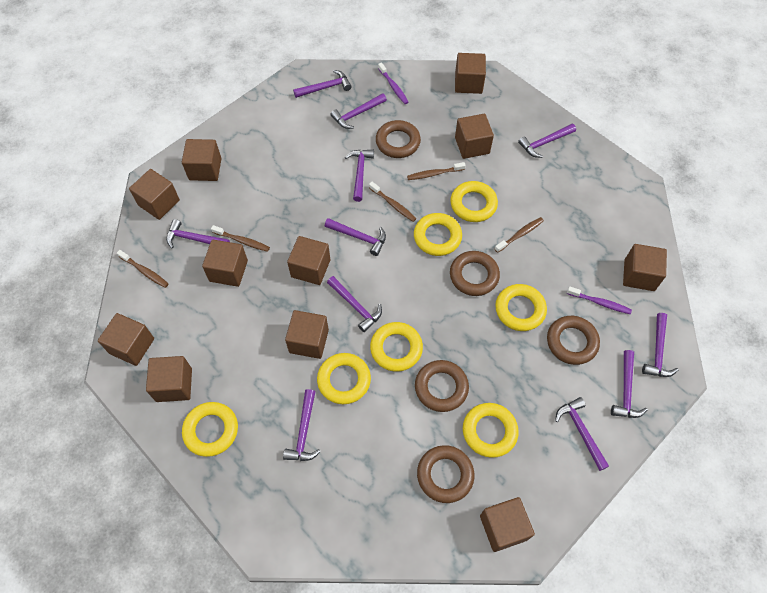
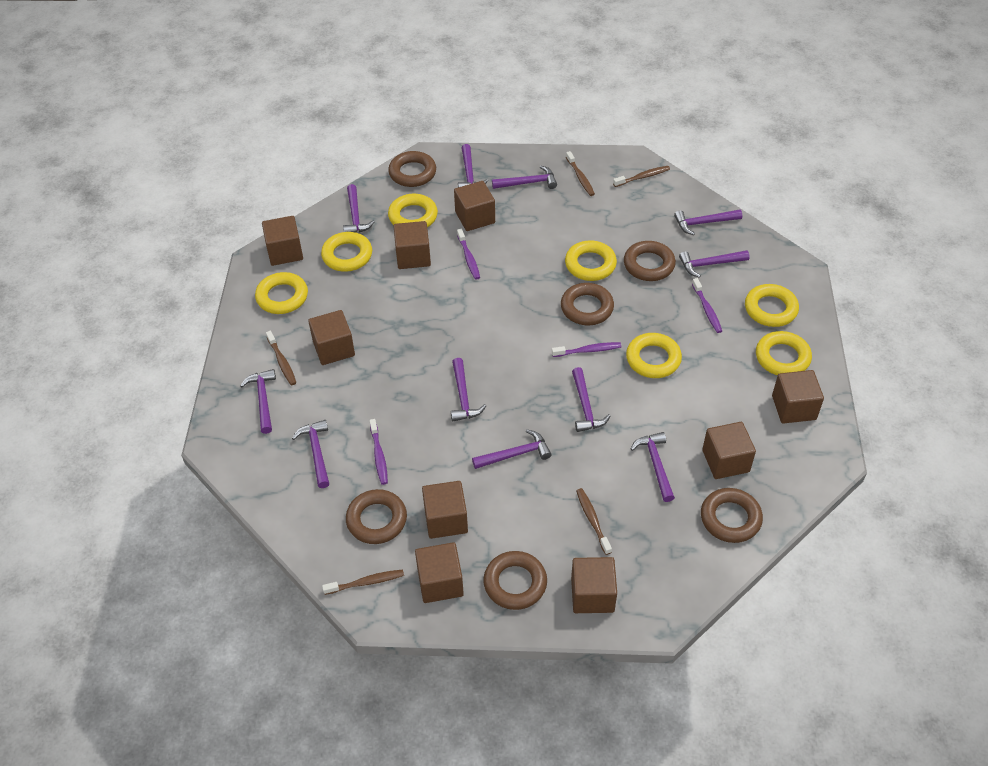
brown cube: 11 -> 9
brown ring: 5 -> 6
purple toothbrush: 2 -> 4

